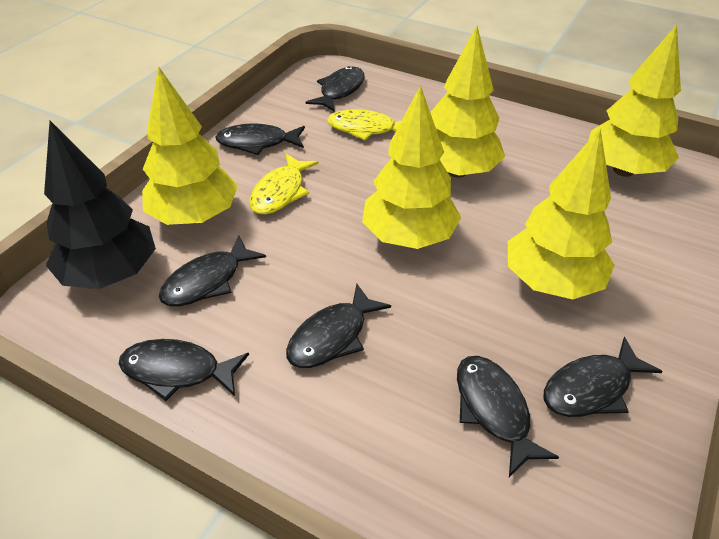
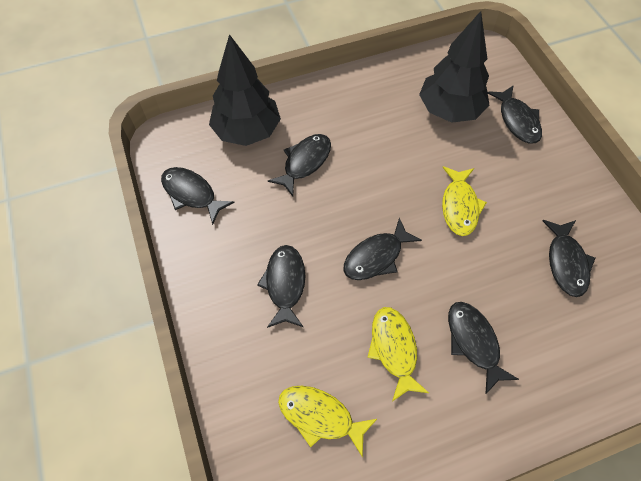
black tree: 1 -> 2
yellow fish: 2 -> 3
yellow tree: 5 -> 0

